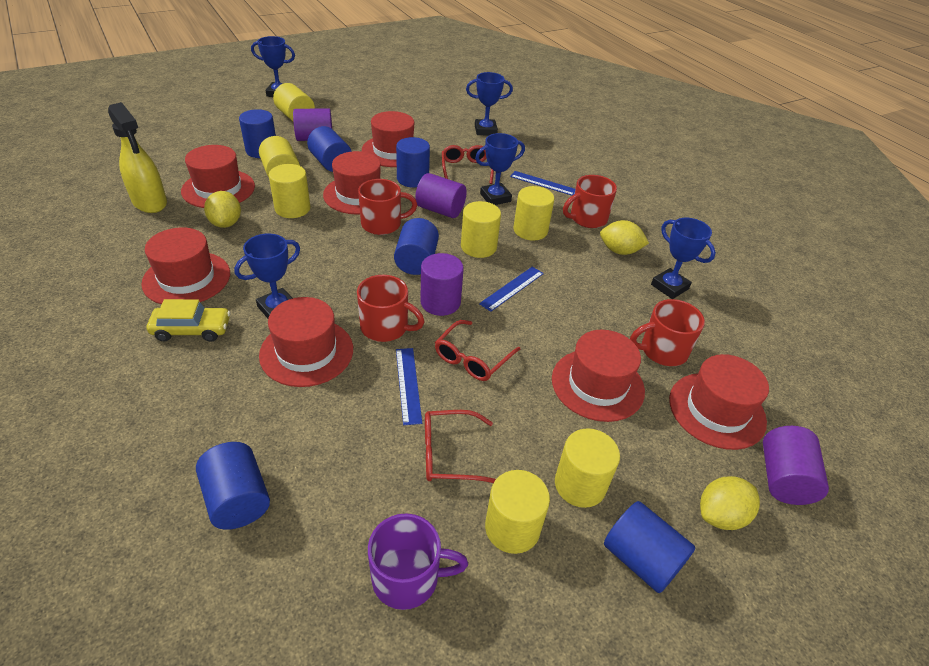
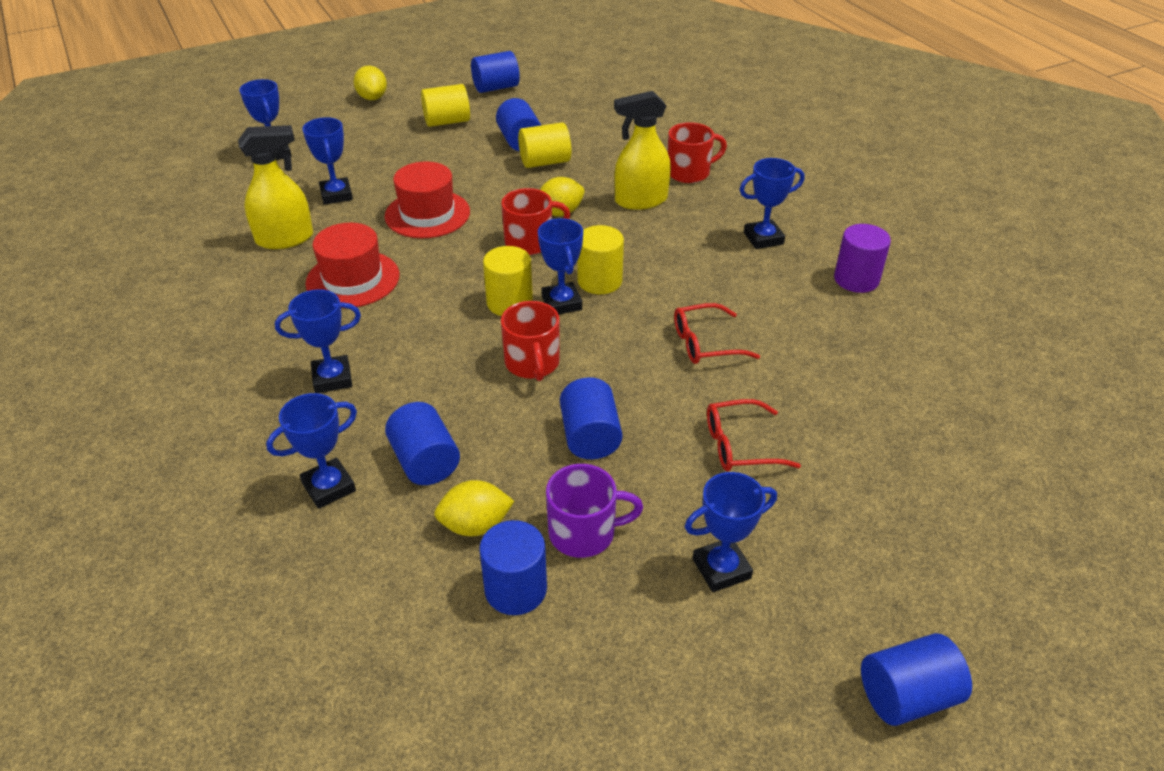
blue ruler: 3 -> 0
blue trophy: 5 -> 7
purple cylinder: 4 -> 1
red glasses: 3 -> 2
red hat: 7 -> 2
red mug: 4 -> 3
yellow car: 1 -> 0
yellow cylinder: 7 -> 4
yellow spray bottle: 1 -> 2

